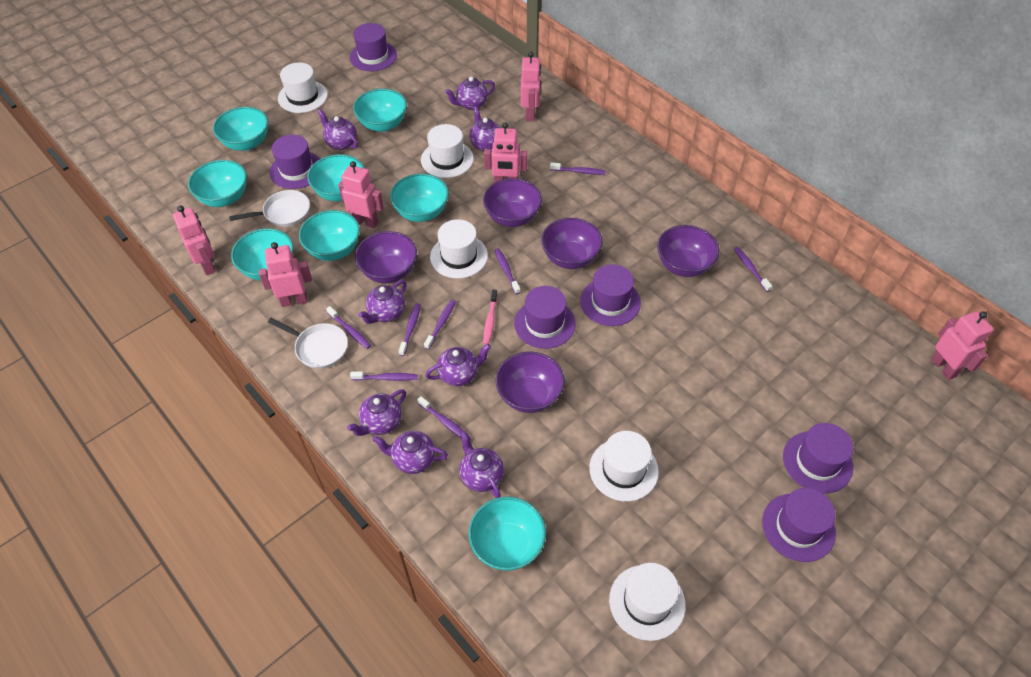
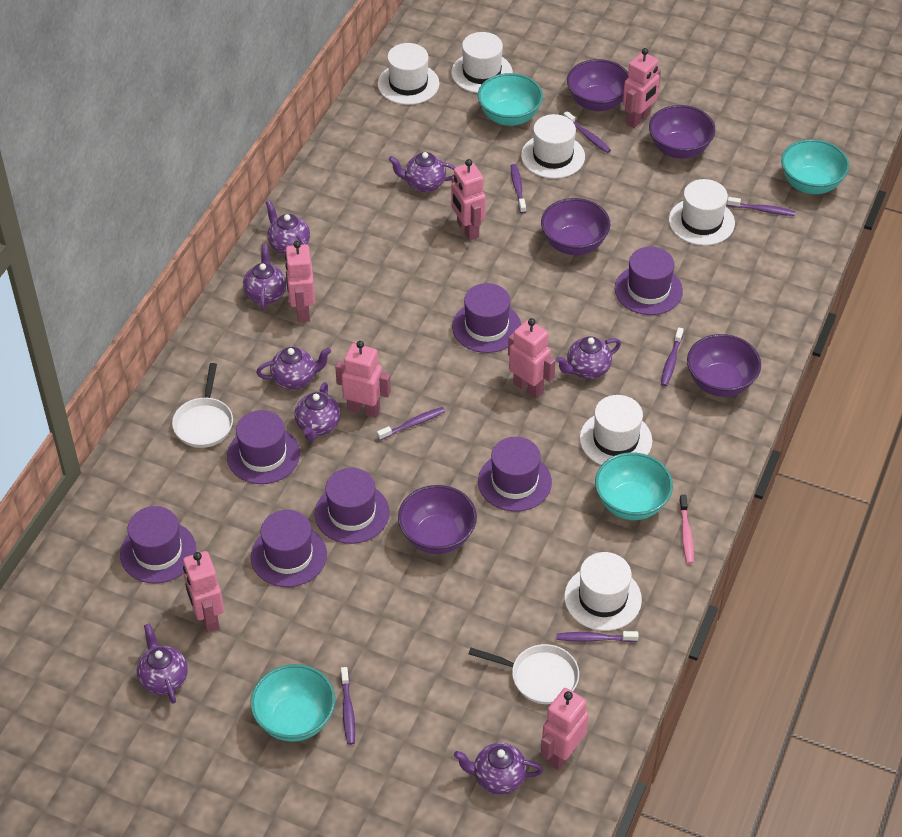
pink robot: 6 -> 7
purple hat: 6 -> 7
purple toothbrush: 8 -> 7
turquoise bowl: 8 -> 4
white hat: 5 -> 6

